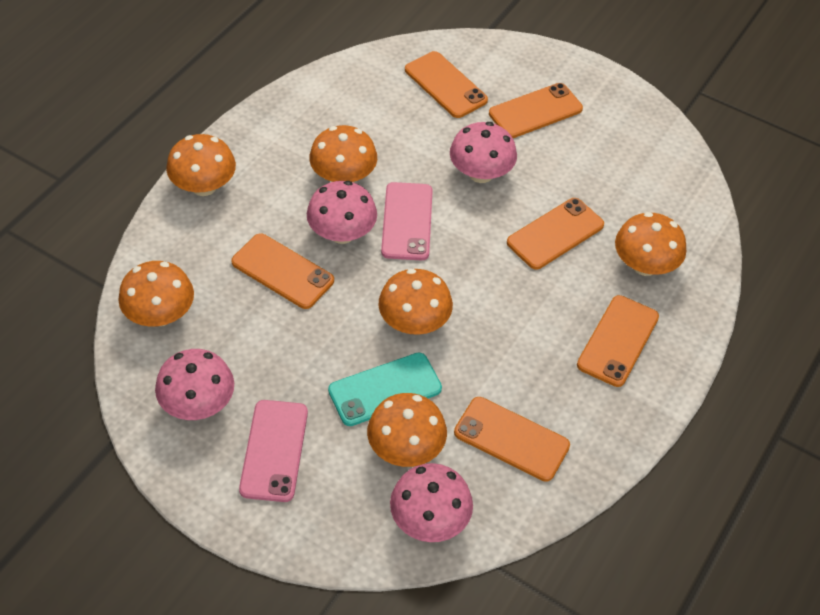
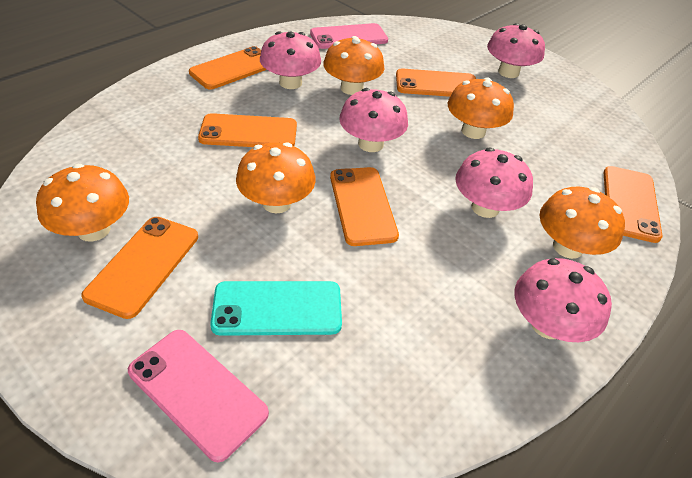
orange mushroom: 6 -> 5
pink mushroom: 4 -> 5

